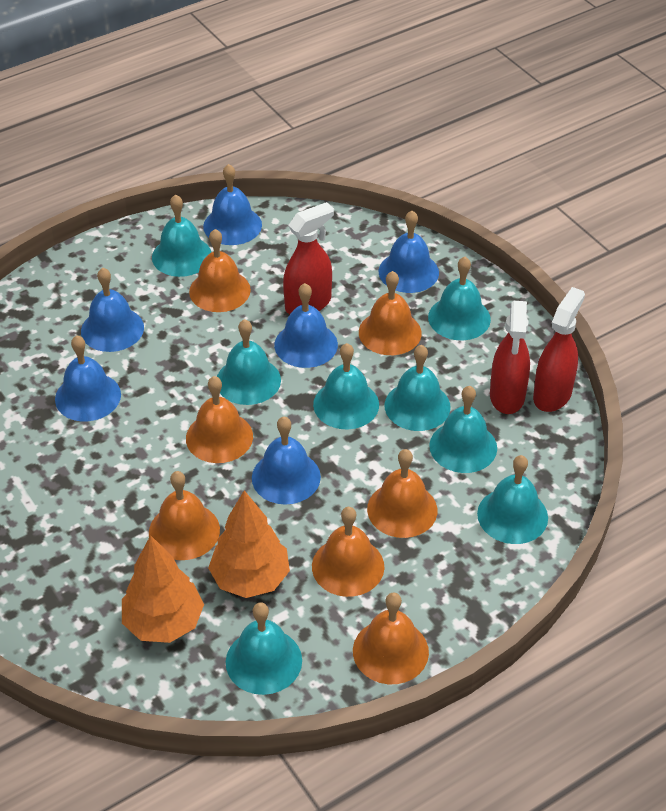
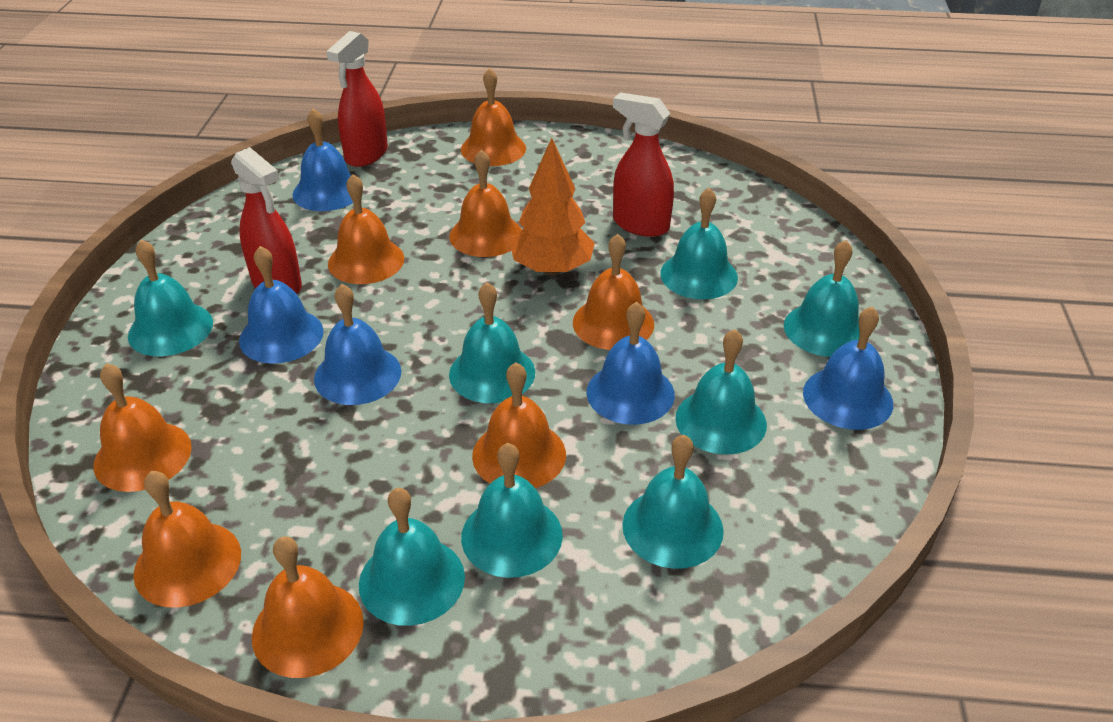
blue bell: 6 -> 5
orange bell: 7 -> 8
orange tree: 2 -> 1

